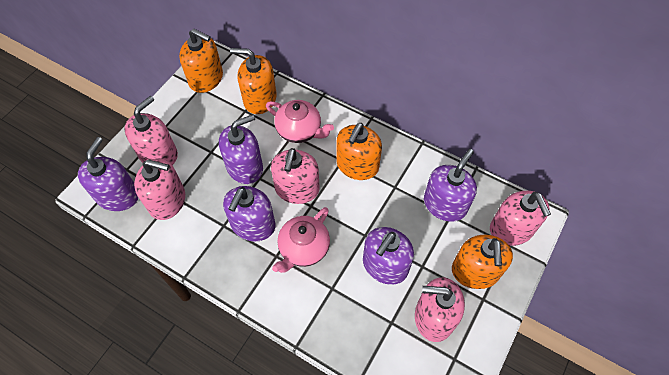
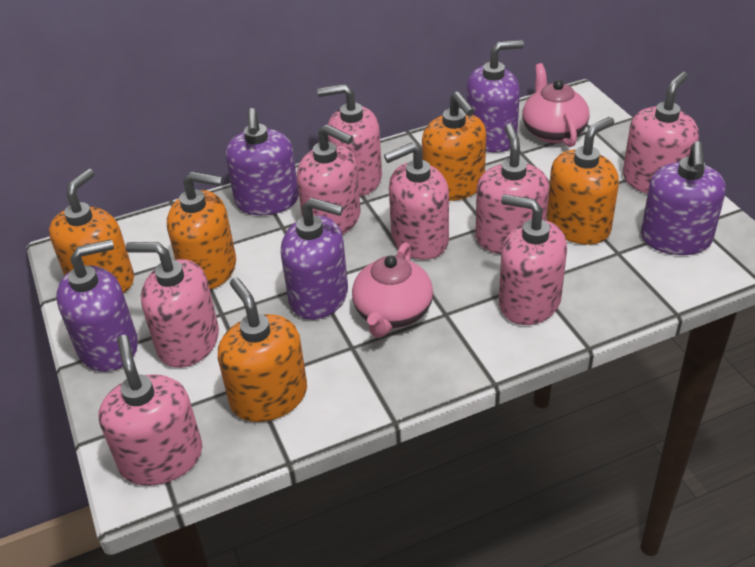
orange soap dispenser: 4 -> 5
pink soap dispenser: 5 -> 8

